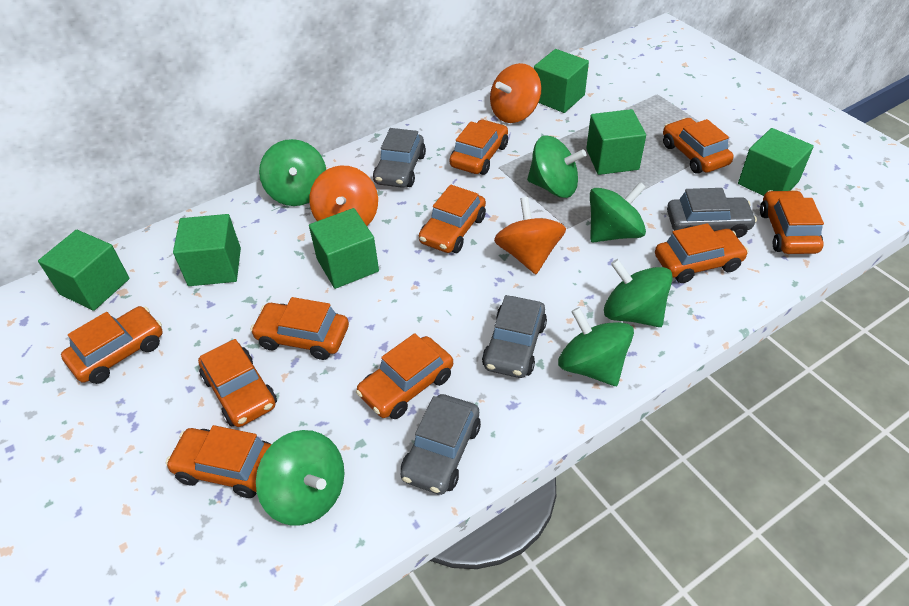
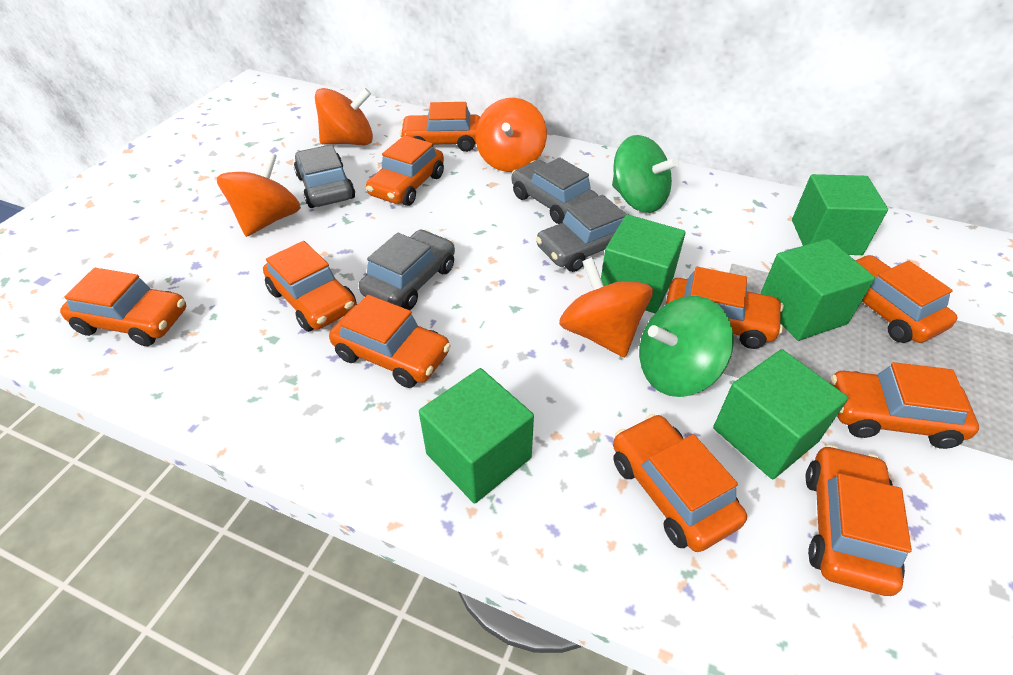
green cube: 6 -> 5
green spinning top: 6 -> 2
orange spinning top: 3 -> 4

